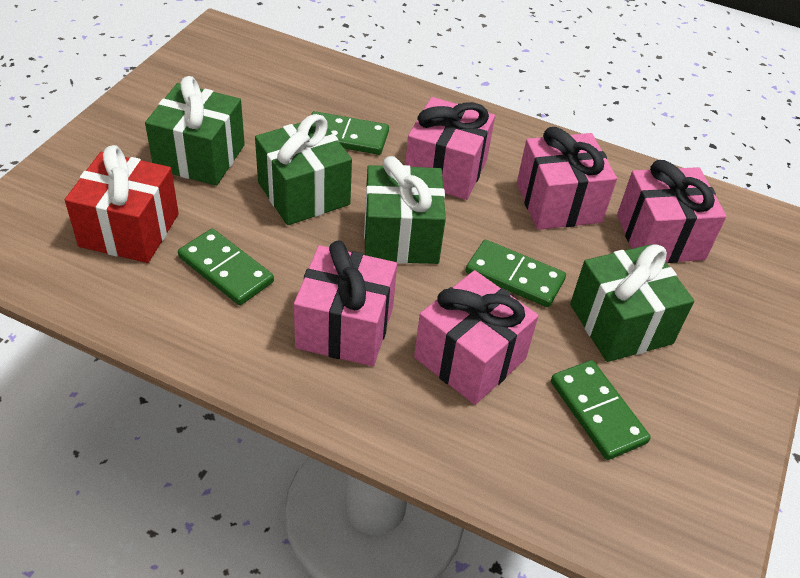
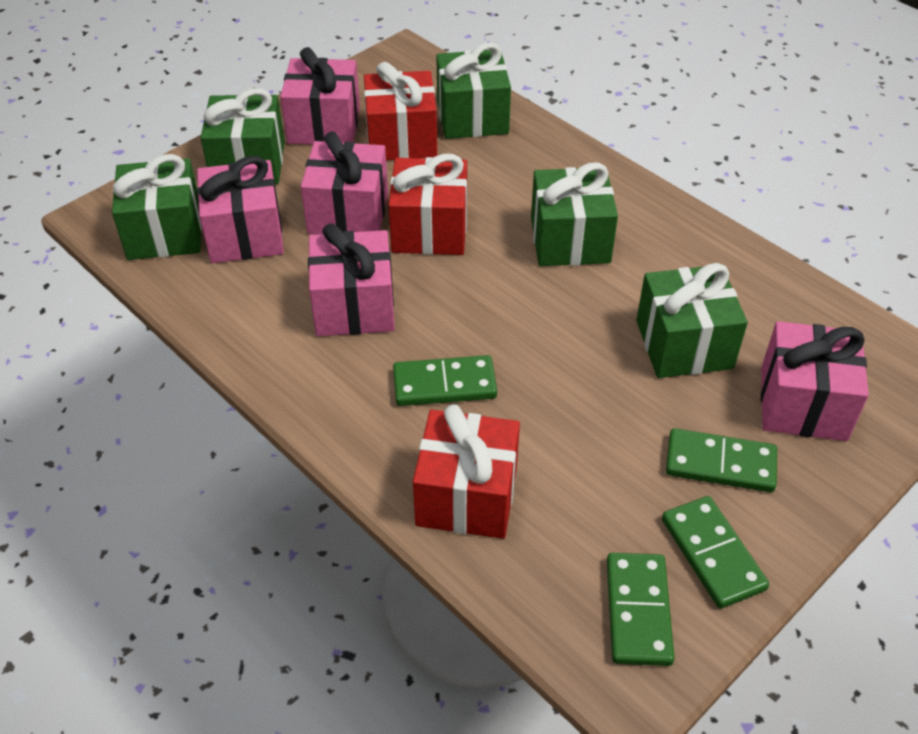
green gift: 4 -> 5
red gift: 1 -> 3

